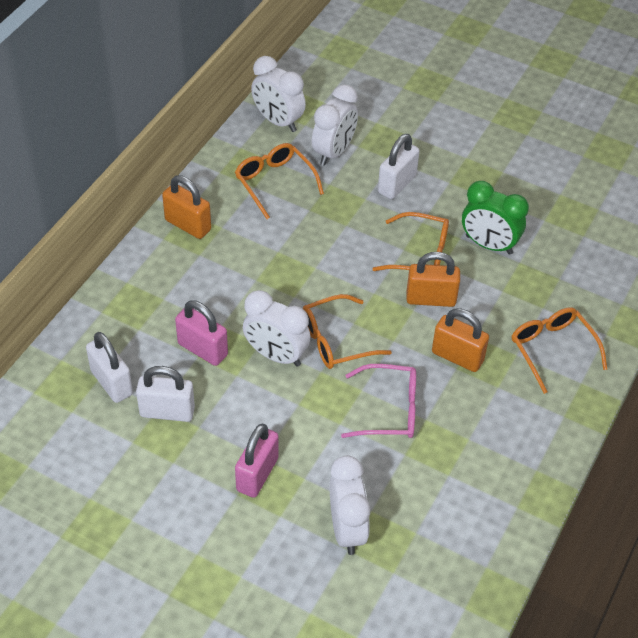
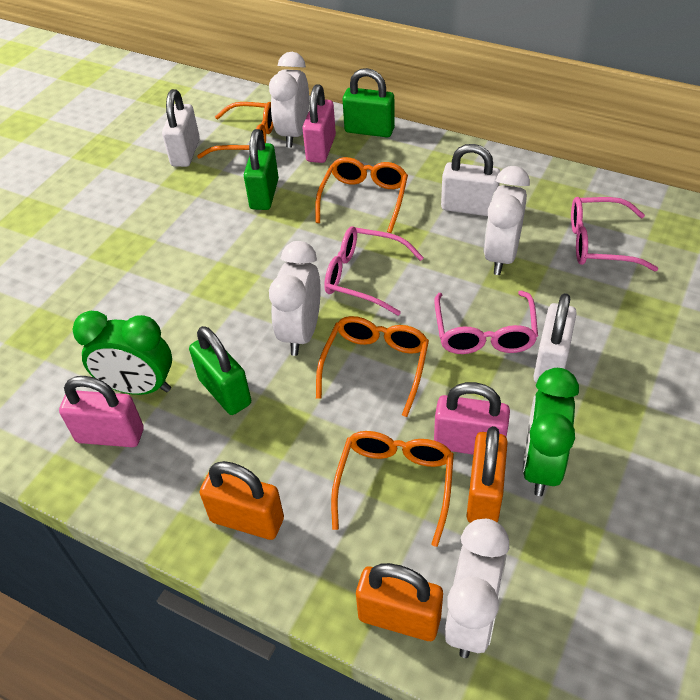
green clock: 1 -> 2
green padlock: 0 -> 3
pink glasses: 1 -> 3
pink padlock: 2 -> 3

